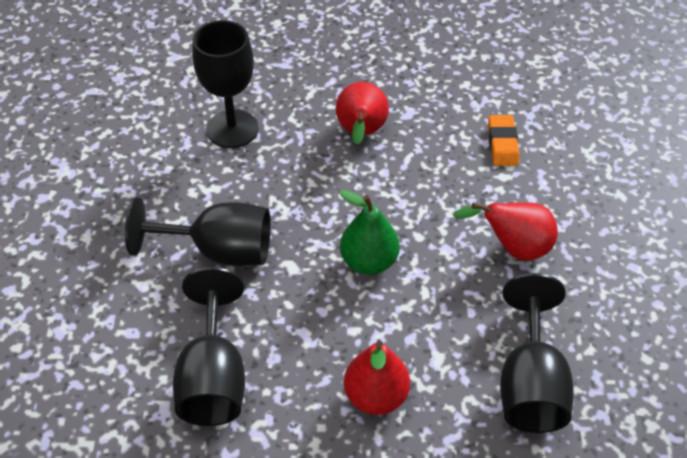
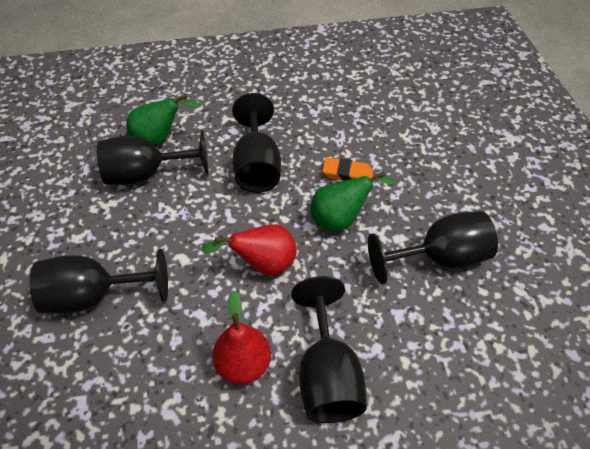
black goblet: 4 -> 5
green pear: 1 -> 2
red pear: 3 -> 2

